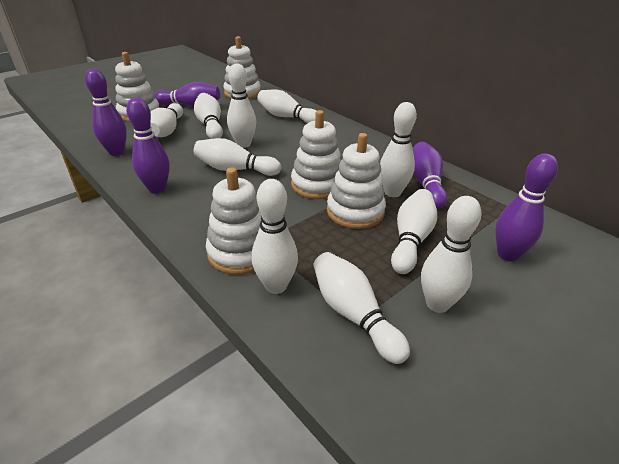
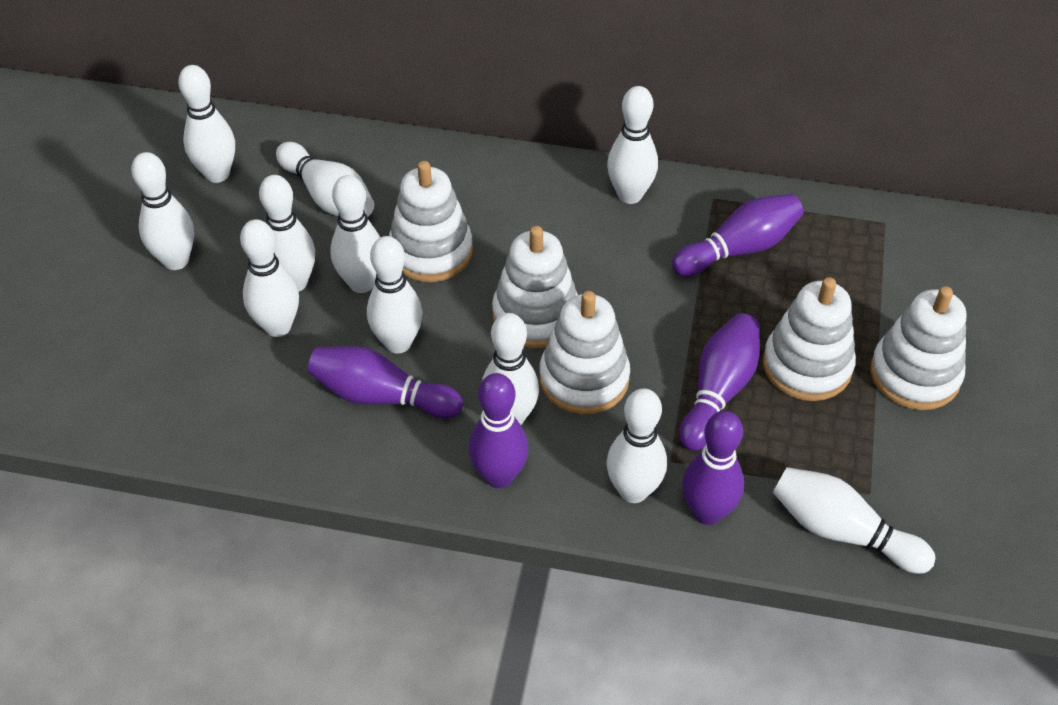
white bowling pin: 10 -> 11

